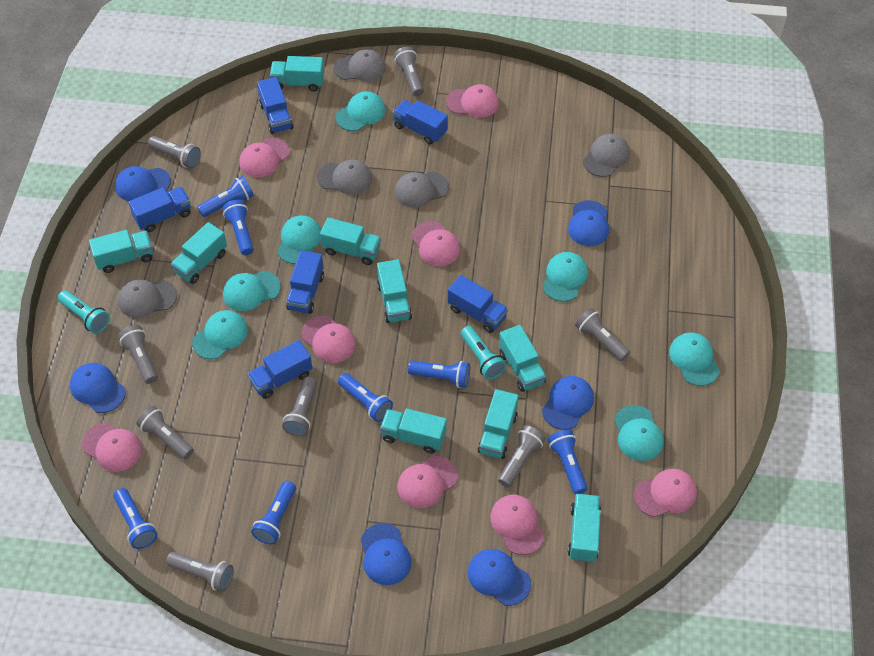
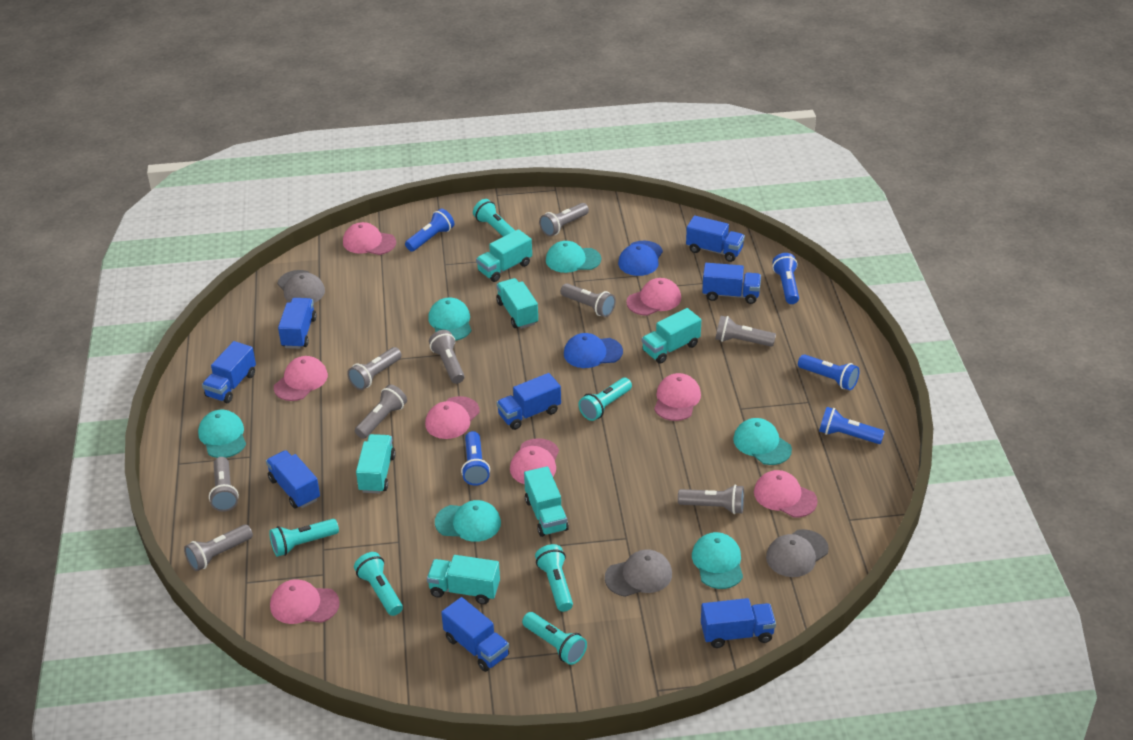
blue cap: 6 -> 2
blue flashlight: 7 -> 5
blue truck: 6 -> 8
grey cap: 5 -> 3
grey flashlight: 8 -> 9
turquoise cap: 7 -> 6
turquoise flashlight: 2 -> 6
turquoise truck: 9 -> 6

